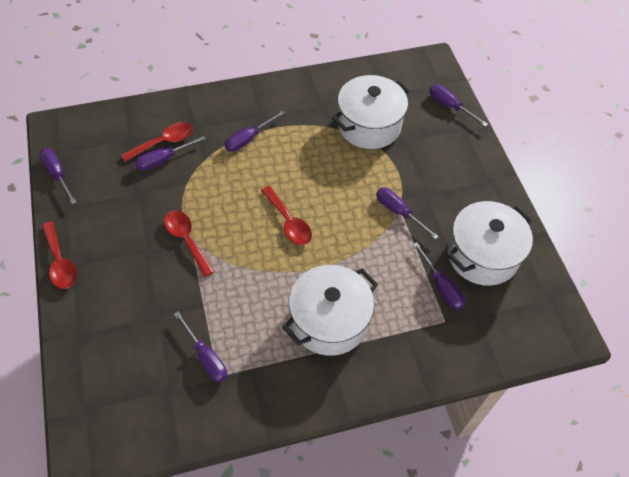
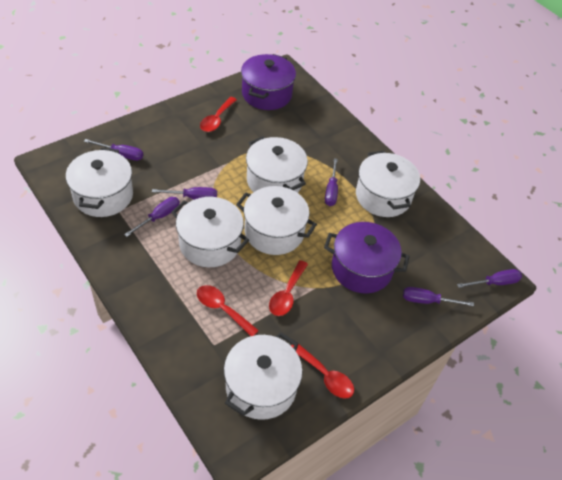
purple pot: 0 -> 2
purple screwdriver: 7 -> 6
white pot: 3 -> 6

